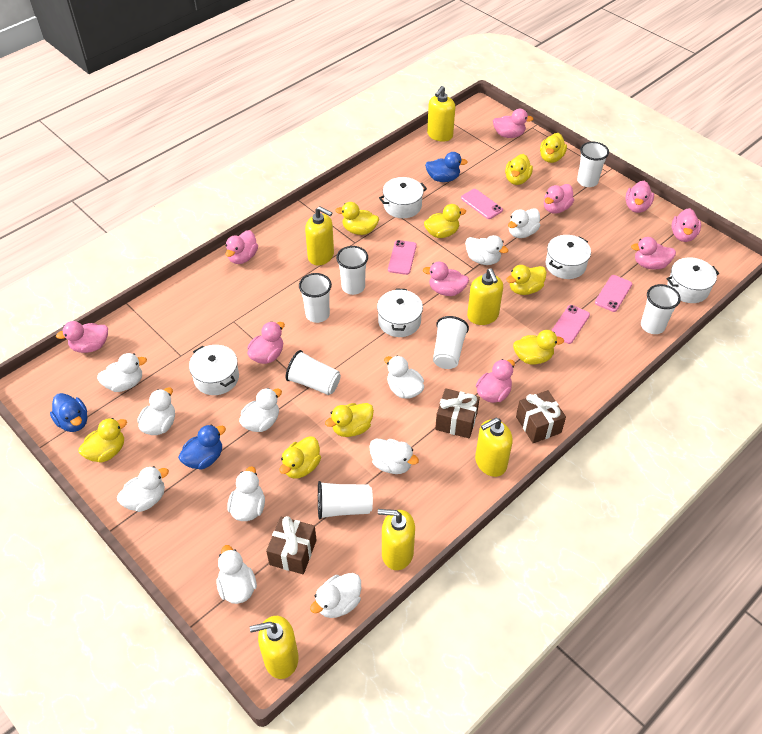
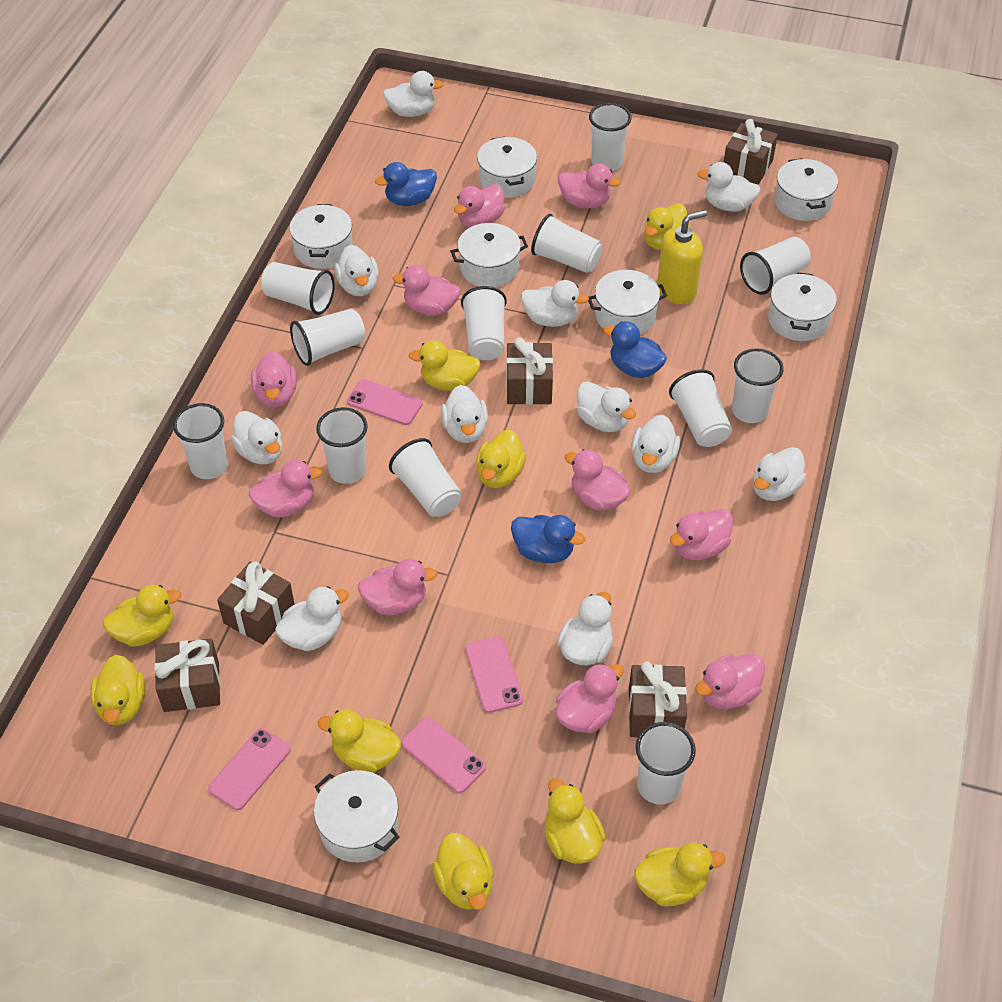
brown gift: 3 -> 5
white cup: 7 -> 12
white pot: 5 -> 7
yellow soap dispenser: 6 -> 1

